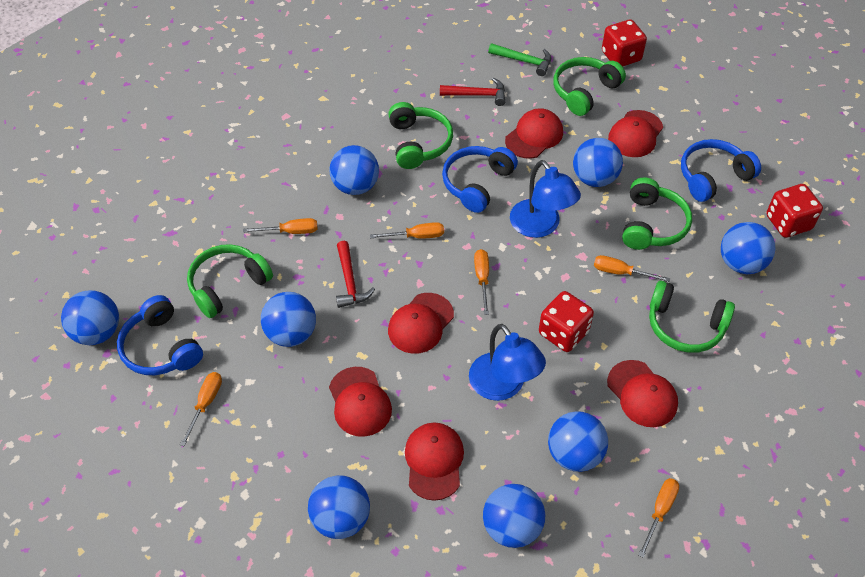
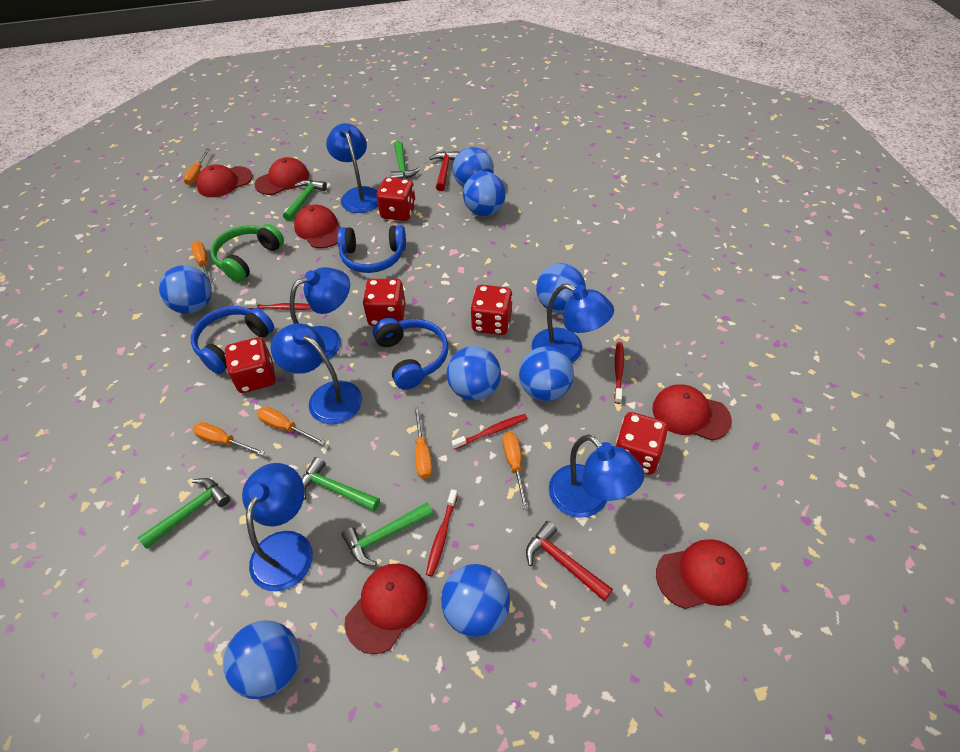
blue lamp: 2 -> 6
green hammer: 1 -> 5
green headphones: 5 -> 1
red dice: 3 -> 5
red toothbrush: 0 -> 4

